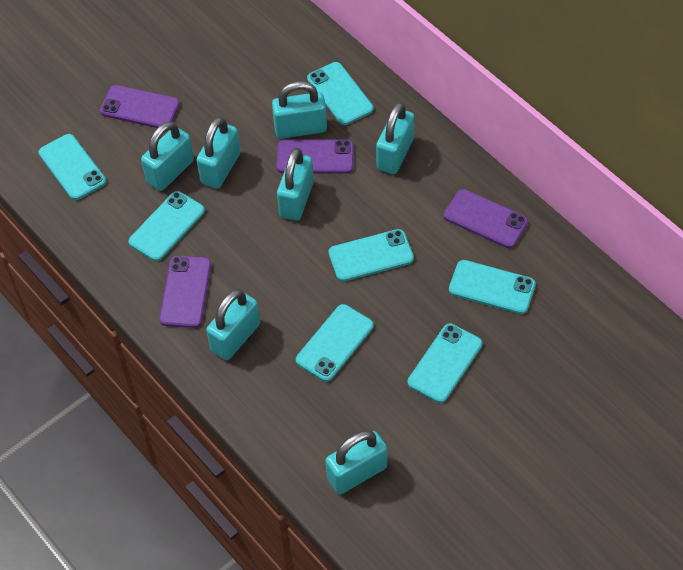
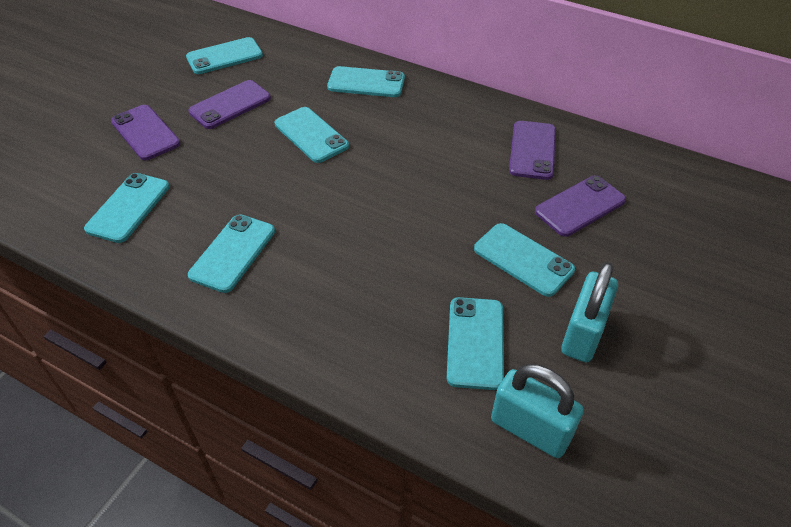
turquoise padlock: 7 -> 2

